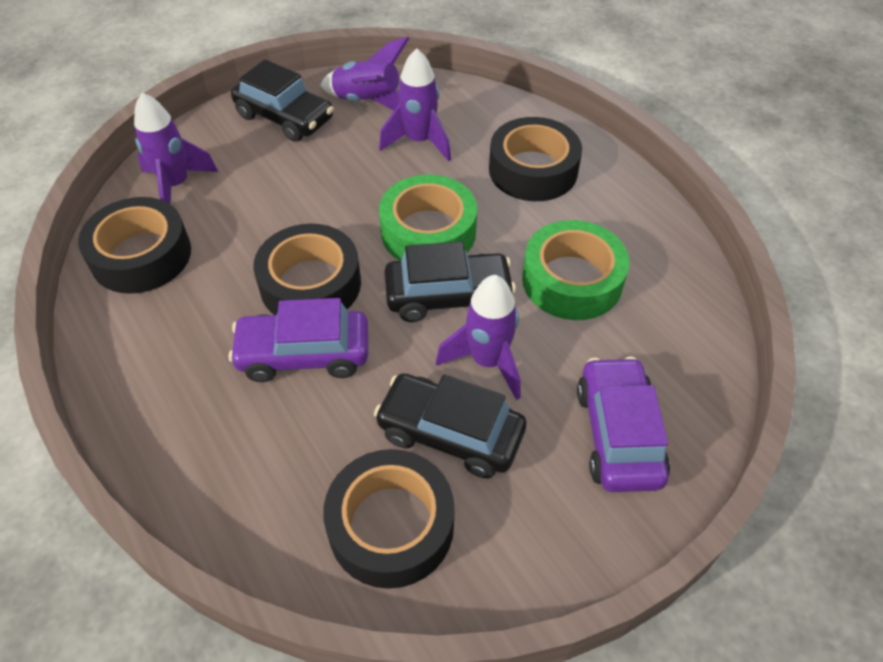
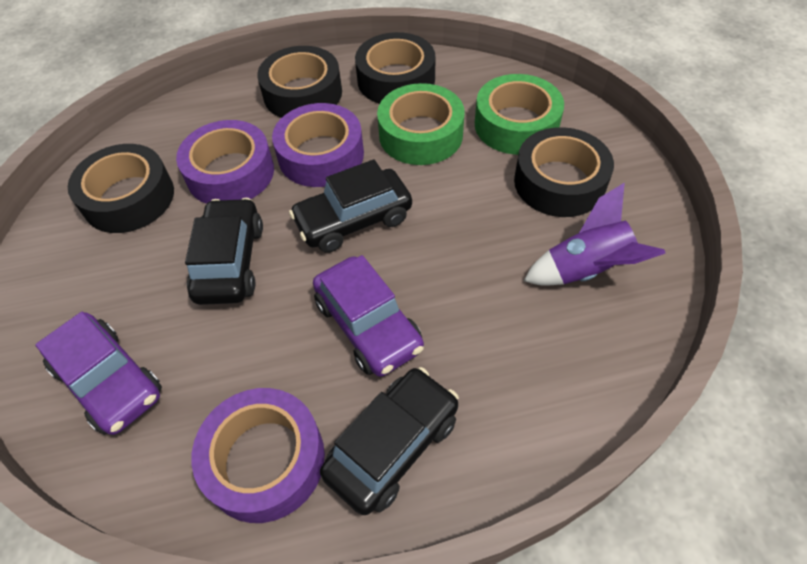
purple rocket: 4 -> 1
purple tape: 0 -> 3

